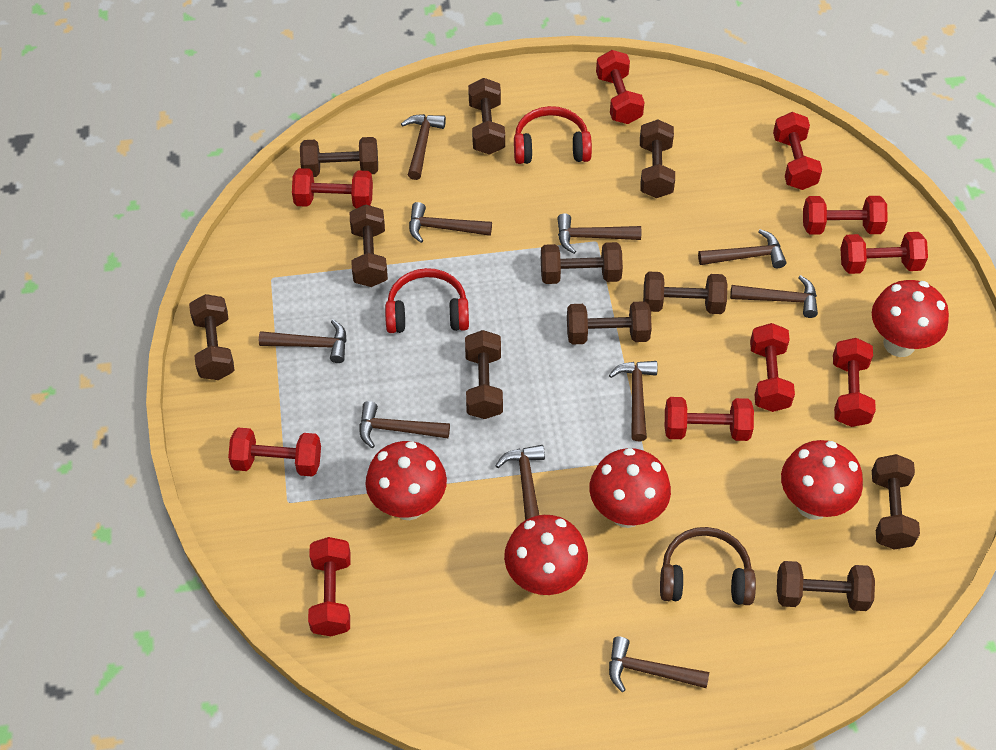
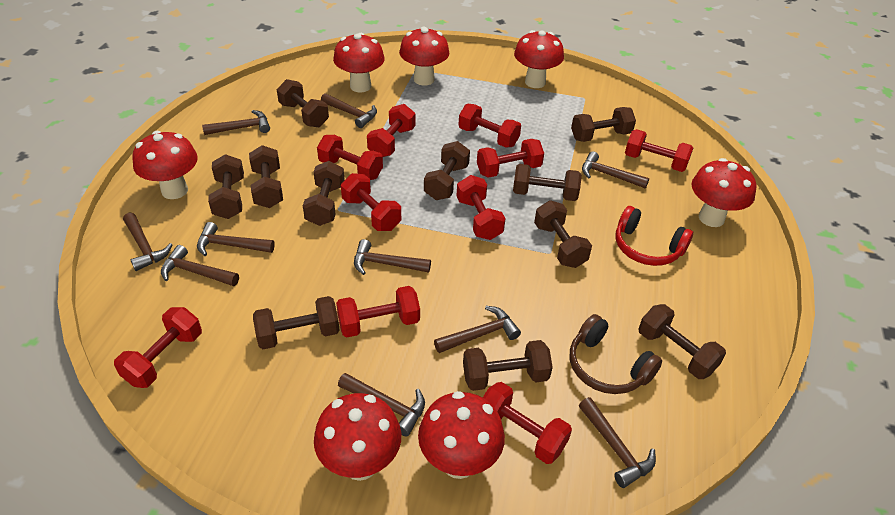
red headphones: 2 -> 1
red mushroom: 5 -> 7

